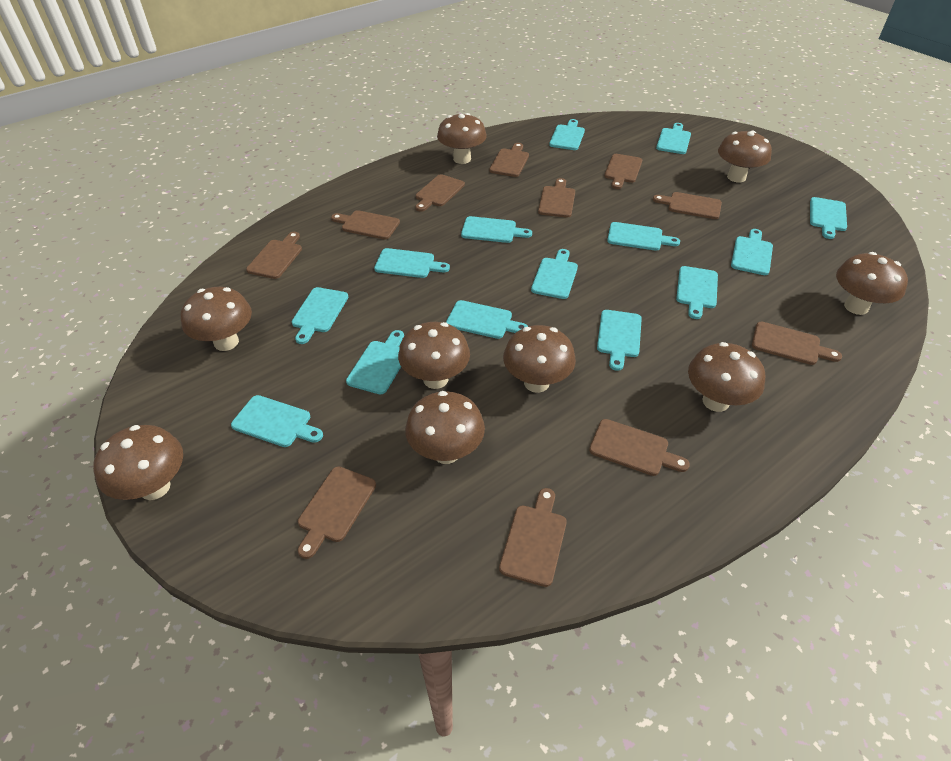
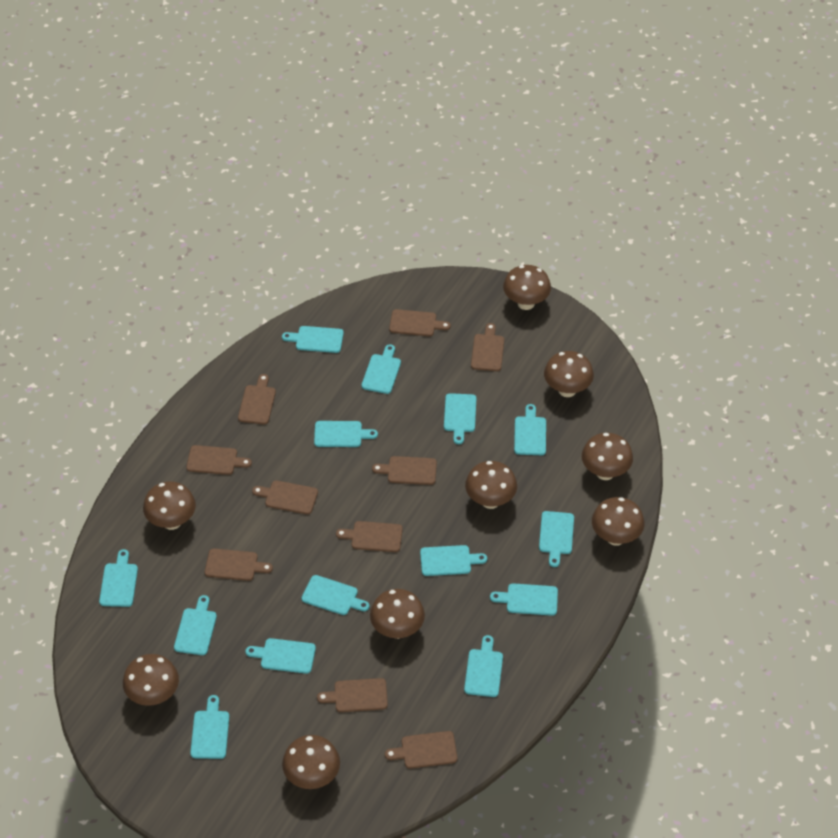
brown cutting board: 11 -> 10

